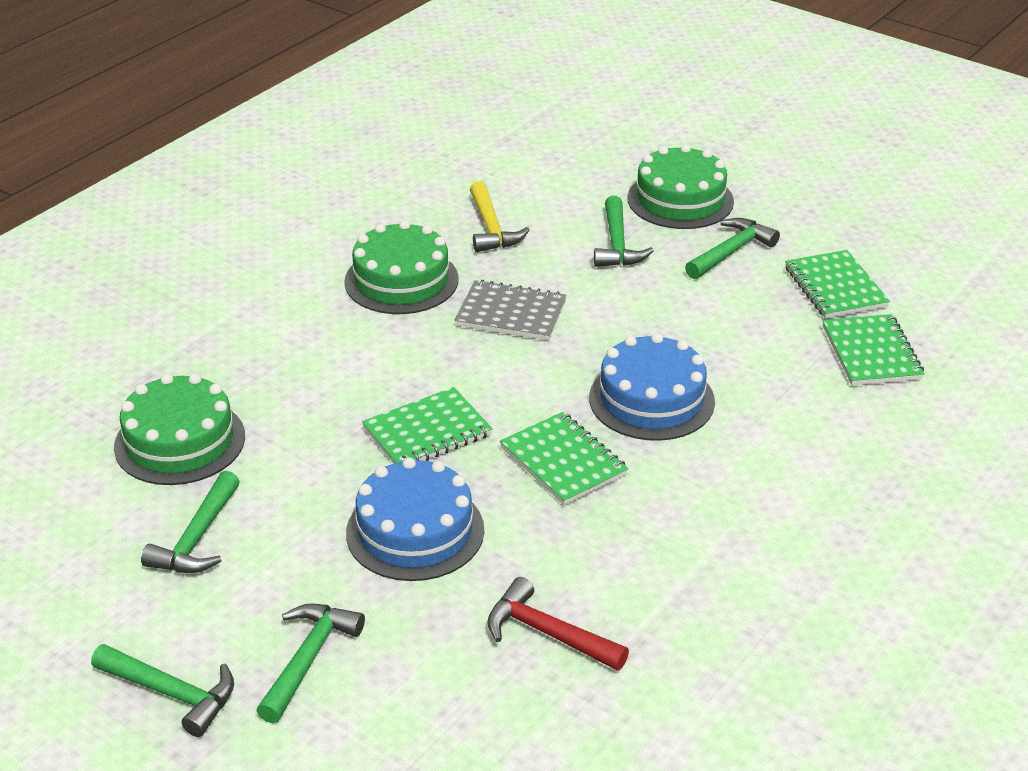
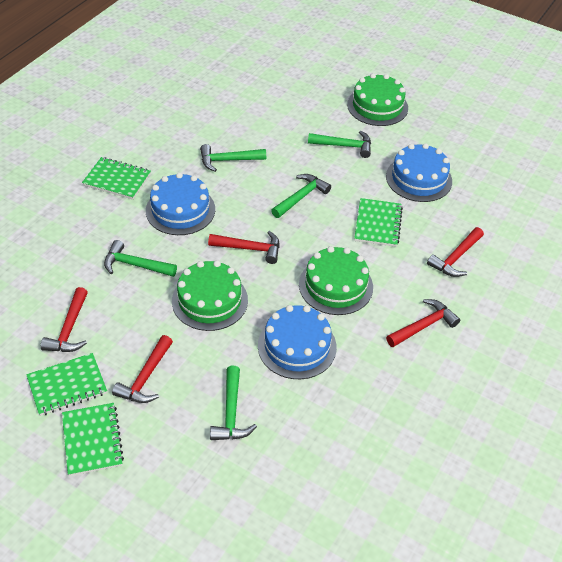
blue cake: 2 -> 3
grey notebook: 1 -> 0
red hammer: 1 -> 5
yellow hammer: 1 -> 0

